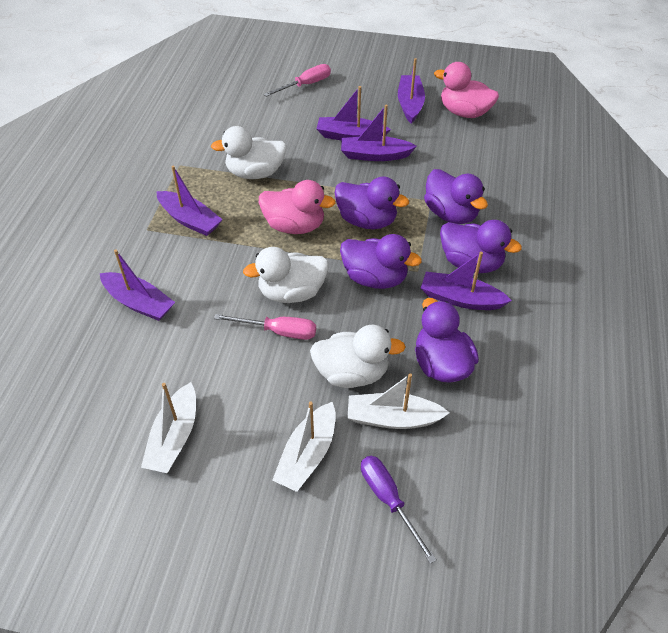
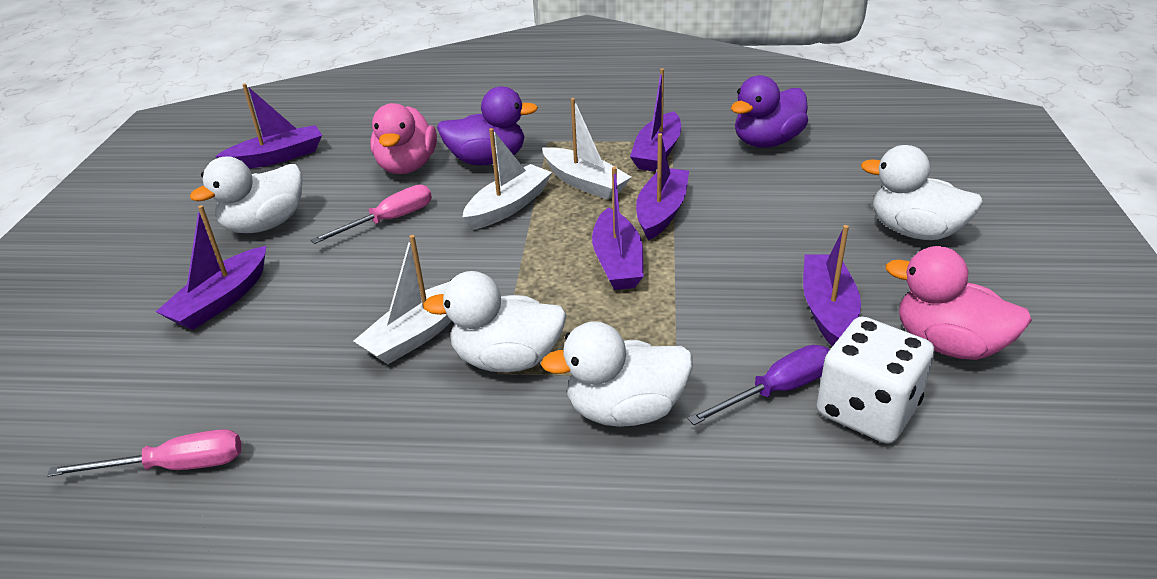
purple duck: 5 -> 2
white dice: 0 -> 1
white duck: 3 -> 4

